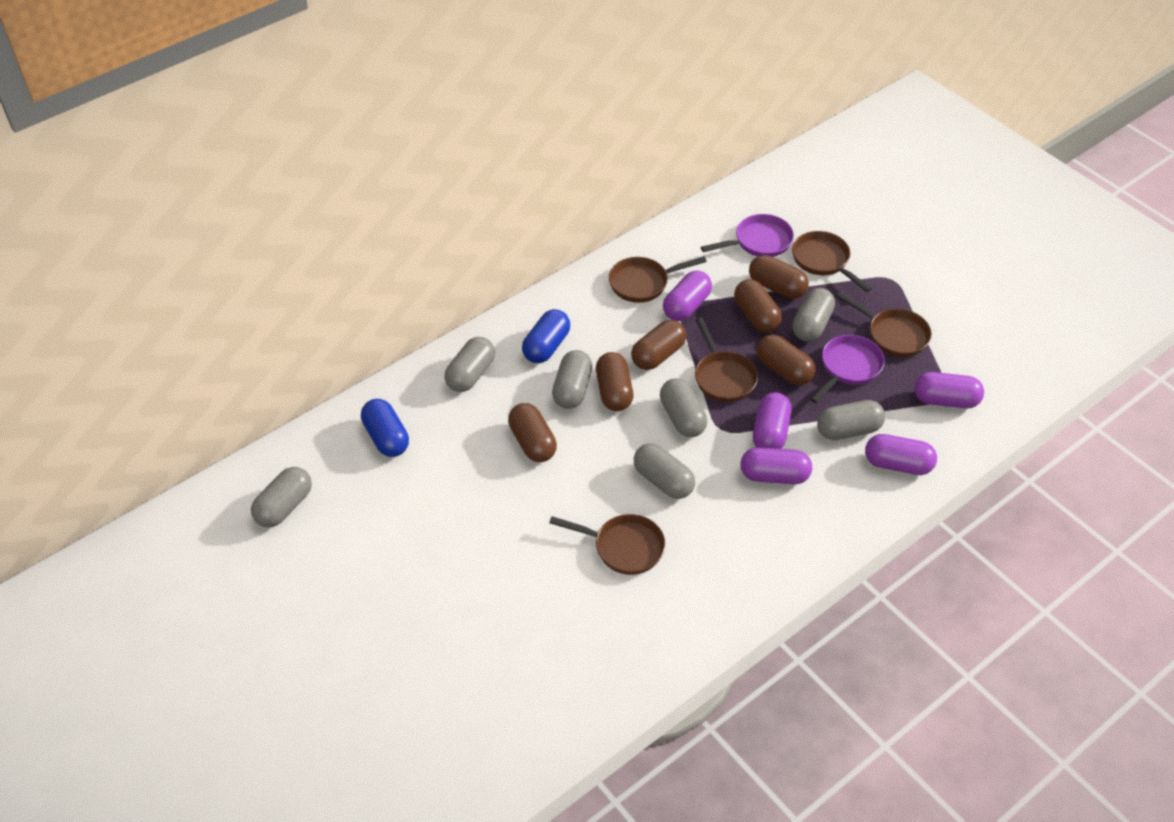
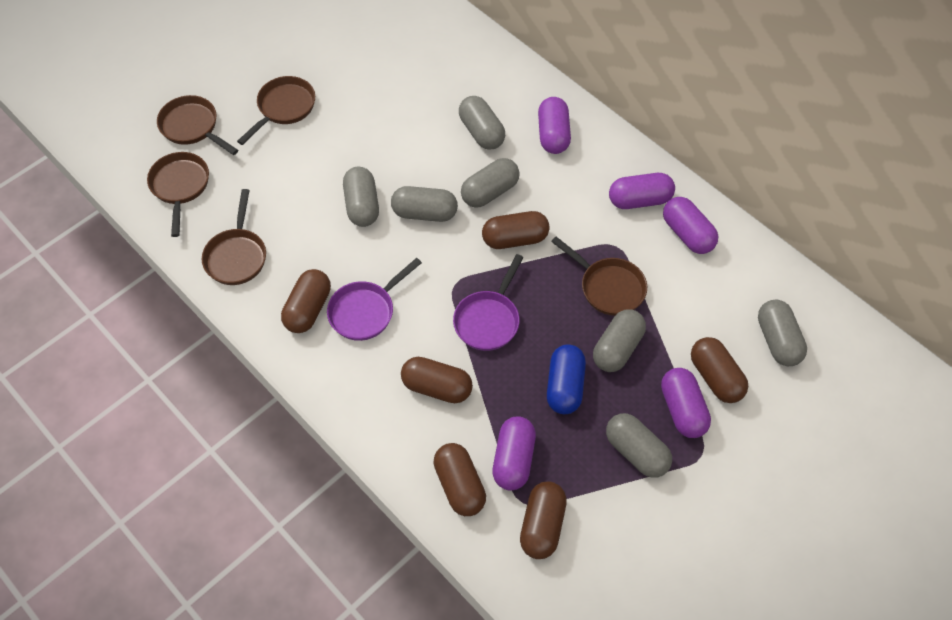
blue capsule: 2 -> 1

